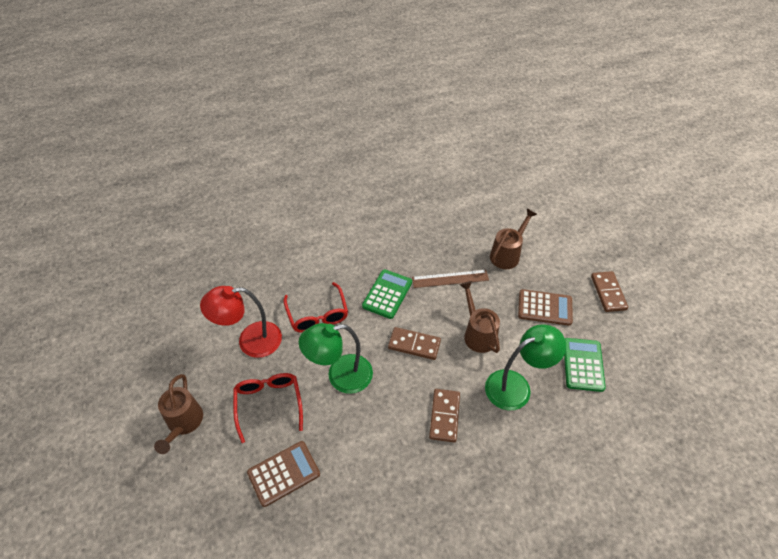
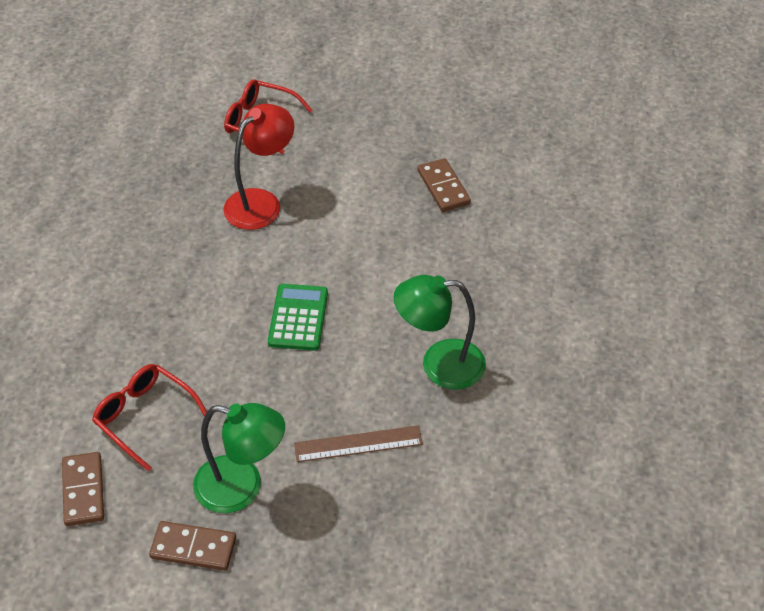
brown calculator: 2 -> 0
brown watering can: 3 -> 0
green calculator: 2 -> 1

